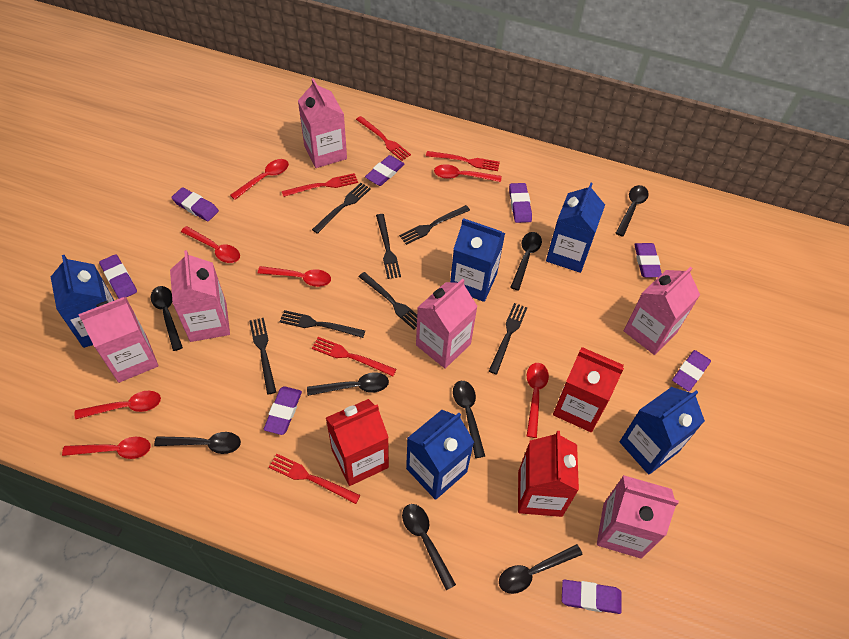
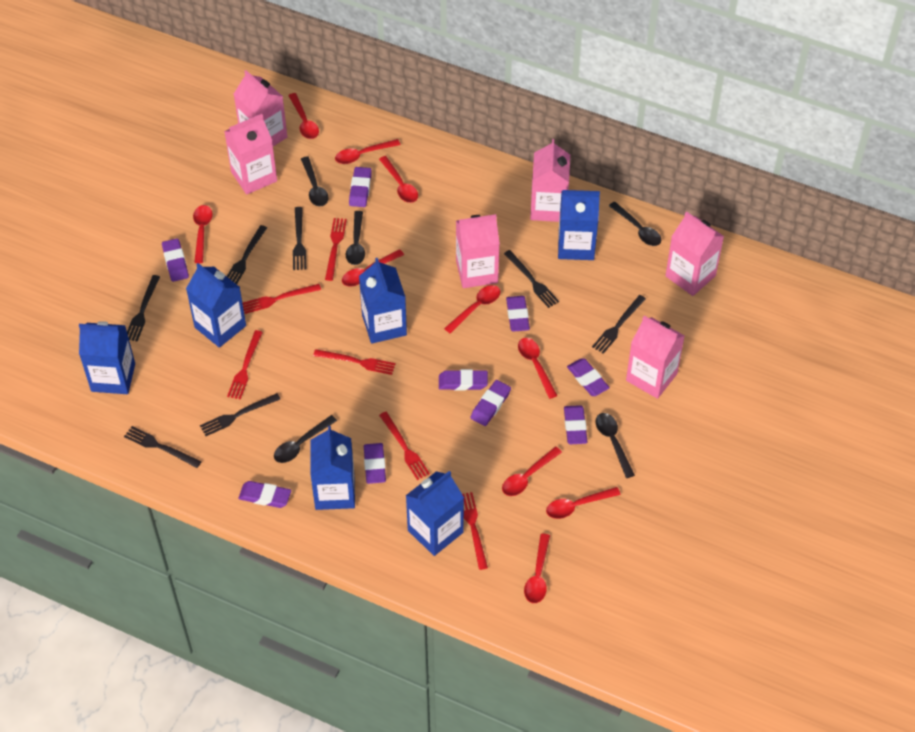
black spoon: 8 -> 5
blue carton: 5 -> 6
purple eraser: 8 -> 9
red carton: 3 -> 0
red fork: 5 -> 6
red spoon: 7 -> 10

